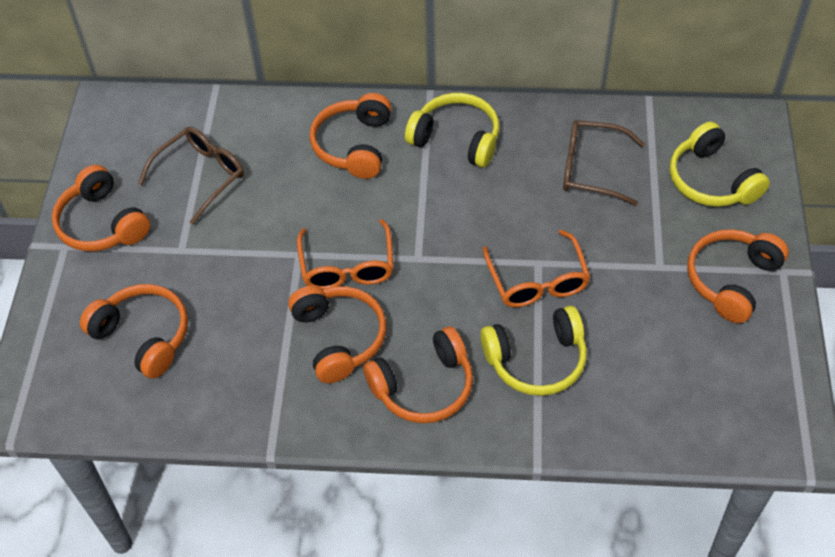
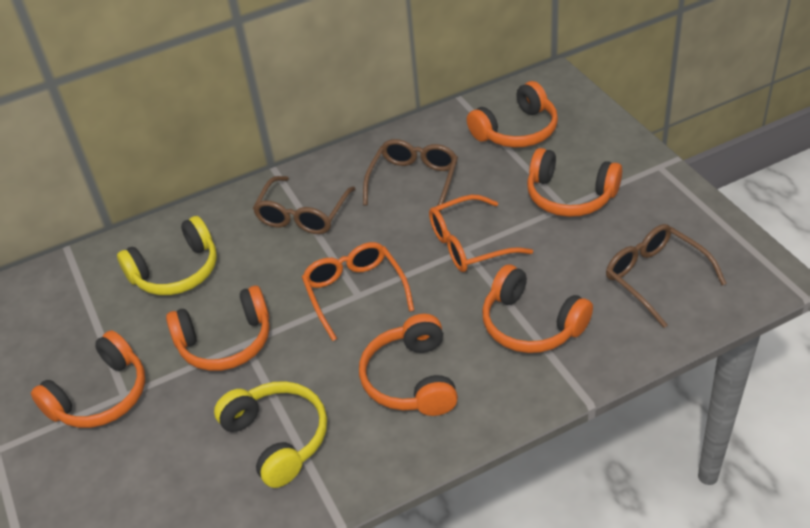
brown glasses: 2 -> 3
yellow headphones: 3 -> 2

